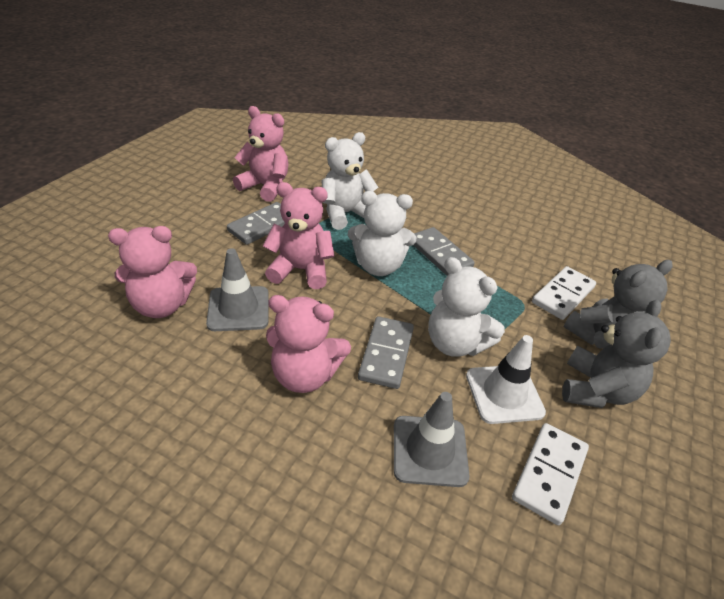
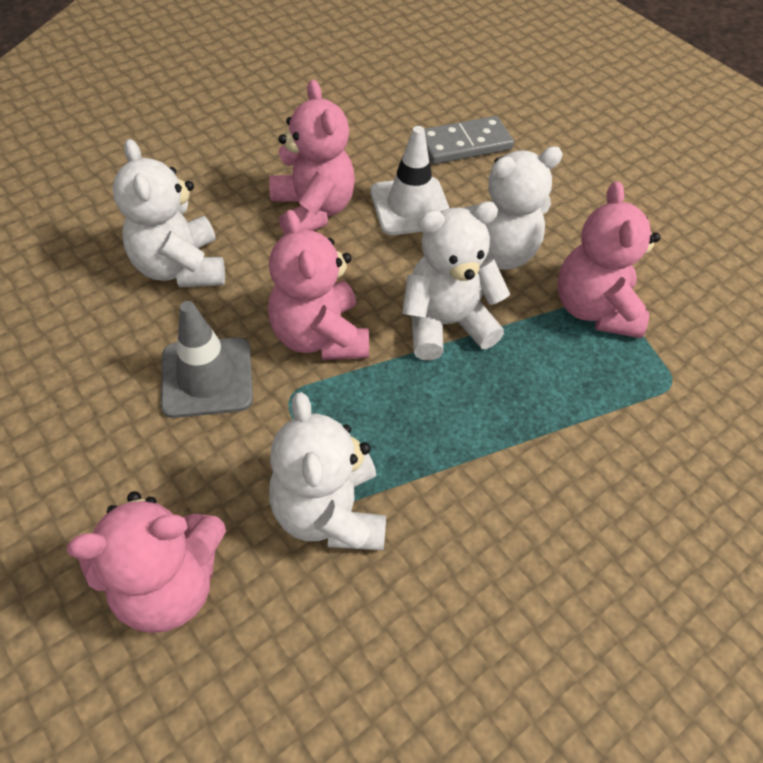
grey domino: 3 -> 1
grey teddy bear: 2 -> 0
grey traffic cone: 2 -> 1
white domino: 2 -> 0
white teddy bear: 3 -> 4

